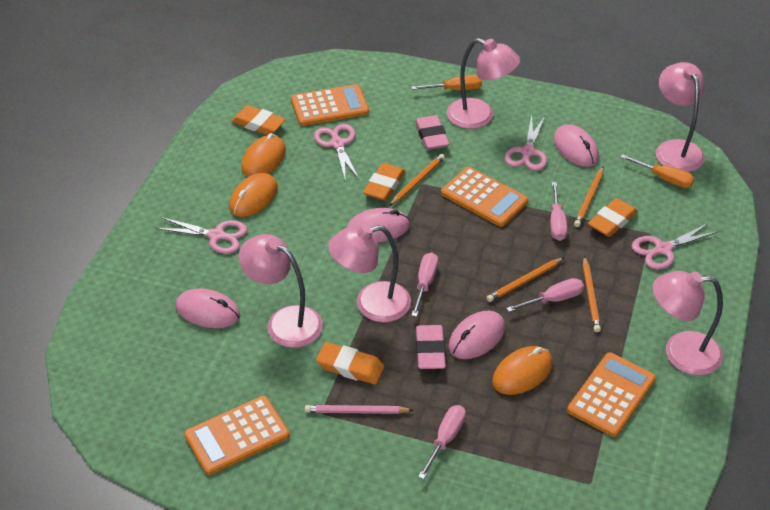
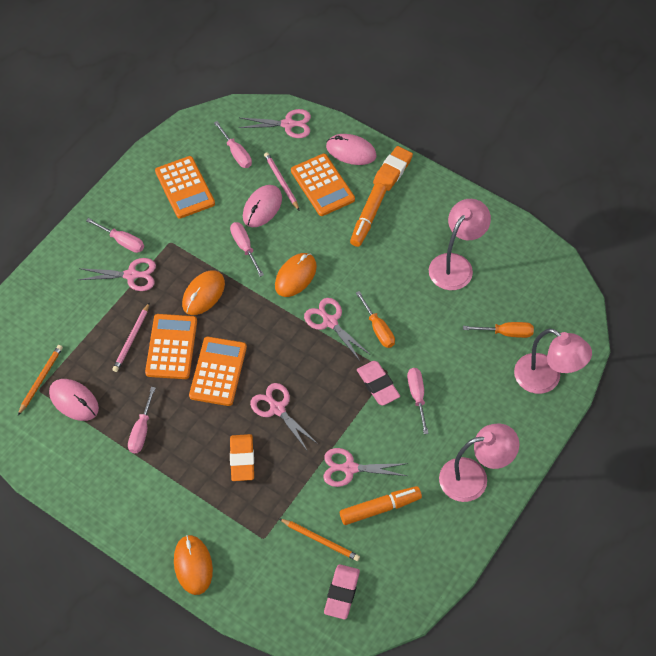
orange eraser: 4 -> 2
orange marker: 0 -> 2
orange pencil: 4 -> 2
pink lamp: 5 -> 3
pink mouse: 4 -> 3
pink pencil: 1 -> 2
pink scissors: 4 -> 5
pink screwdriver: 4 -> 5

